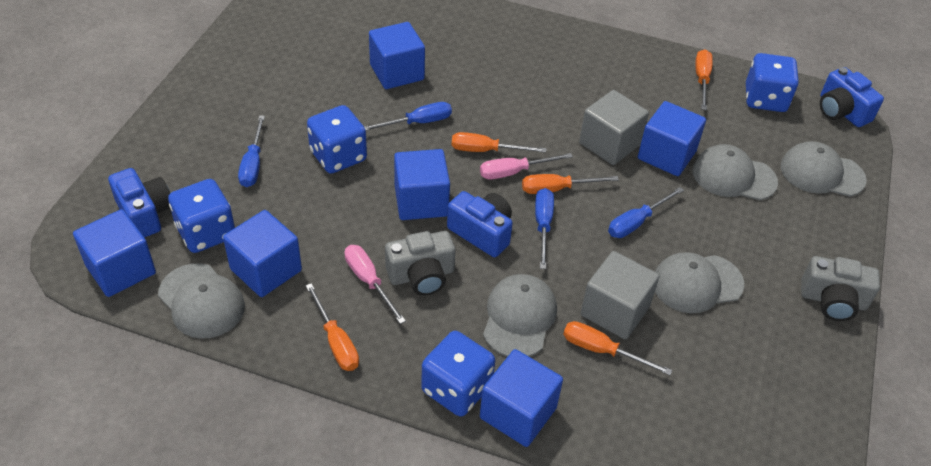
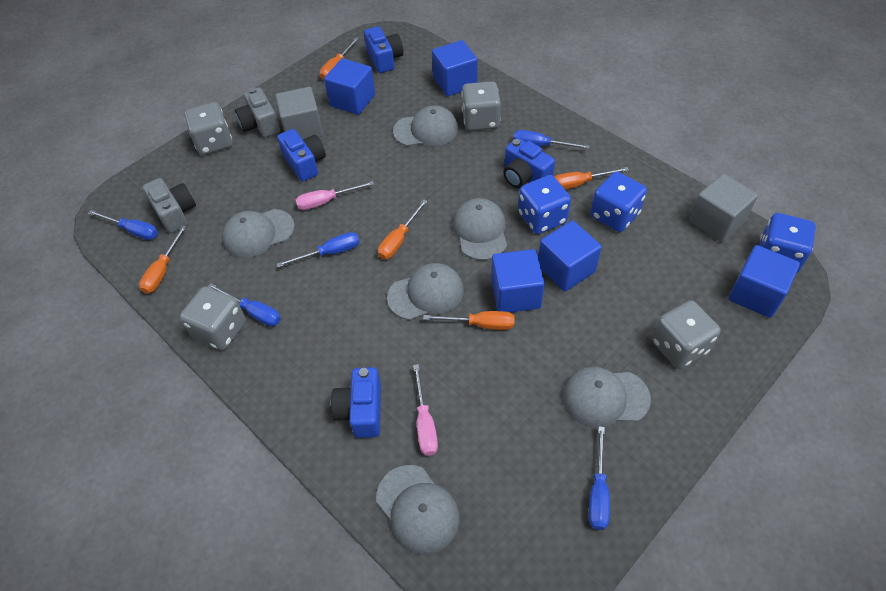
blue camera: 3 -> 4
blue cube: 6 -> 5
blue dice: 4 -> 3
blue screwdriver: 4 -> 5
grey cap: 5 -> 6
grey dice: 0 -> 4

